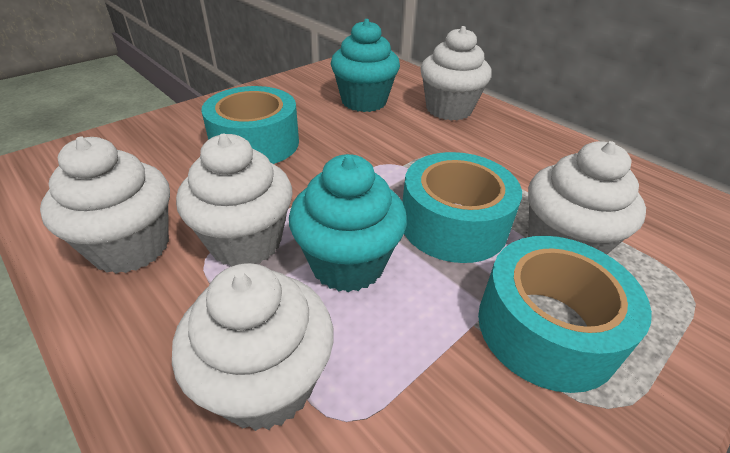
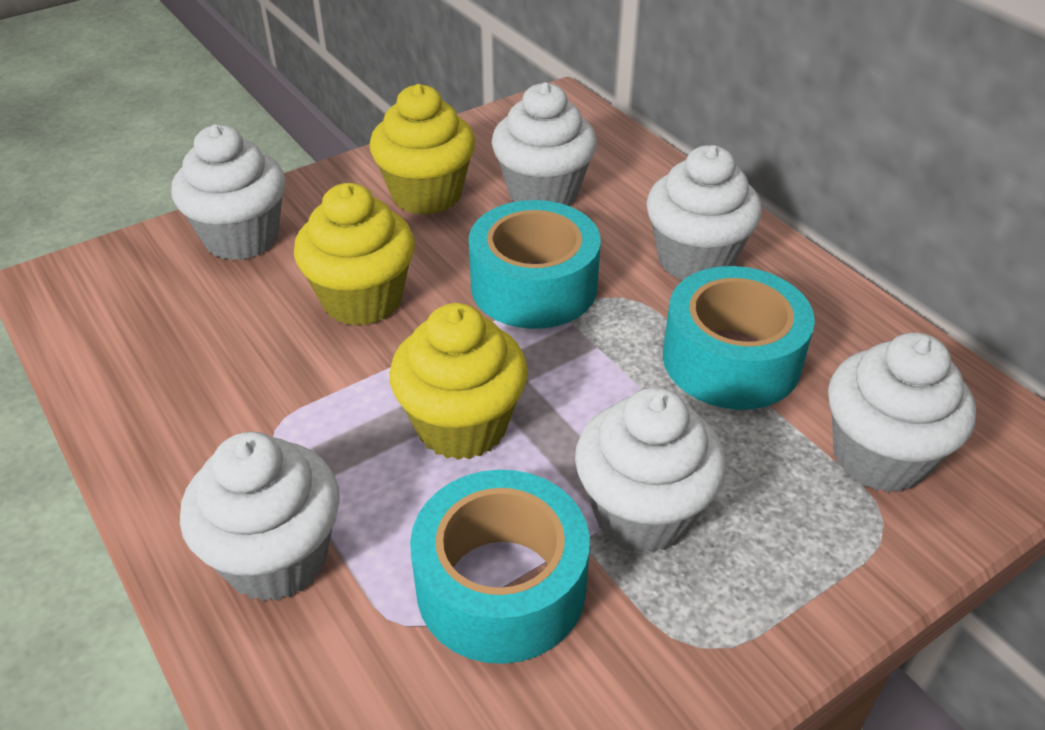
turquoise cupcake: 2 -> 0
white cupcake: 5 -> 6
yellow cupcake: 0 -> 3

